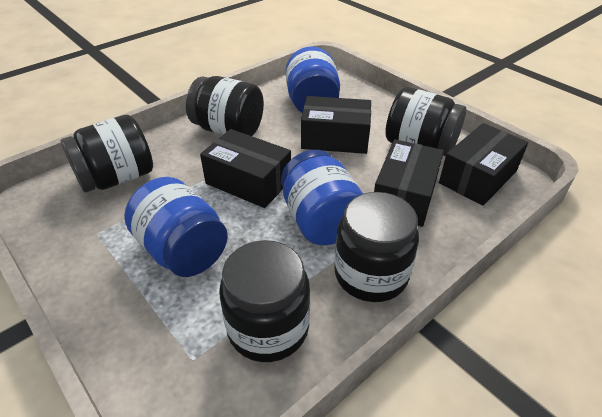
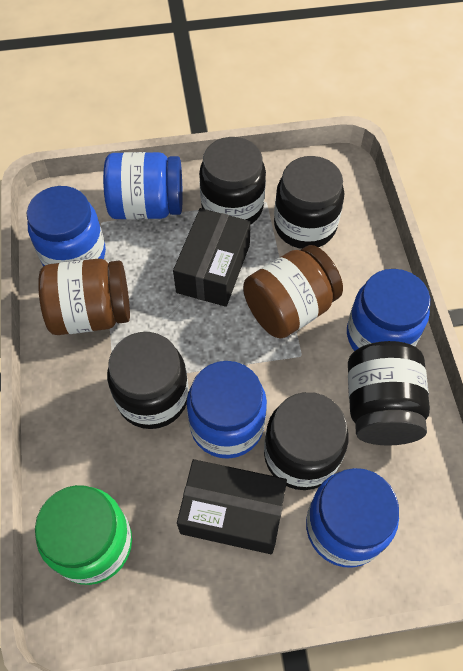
black box: 4 -> 2
blue jar: 3 -> 5
brown jar: 0 -> 2
green jar: 0 -> 1

